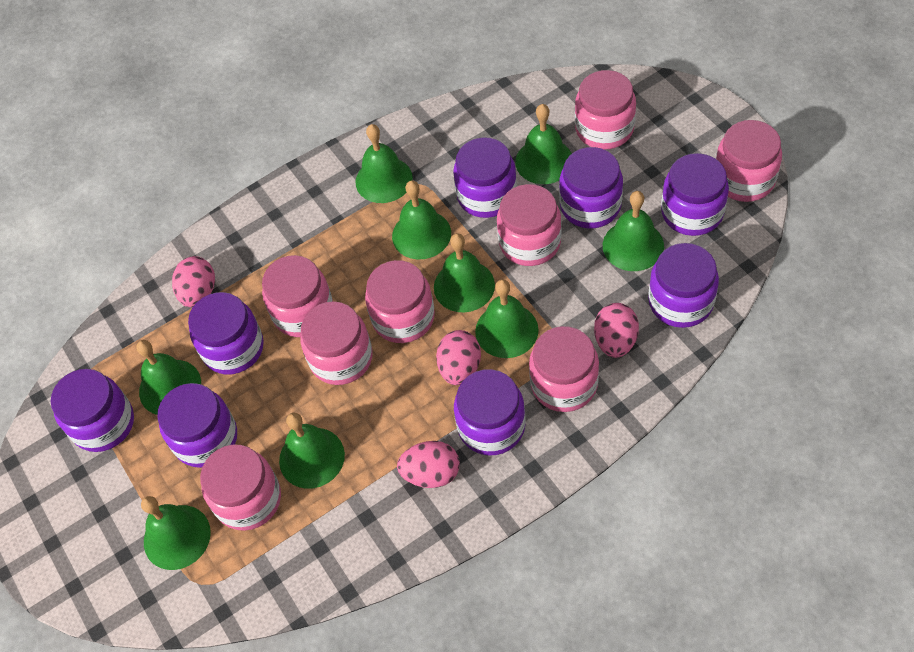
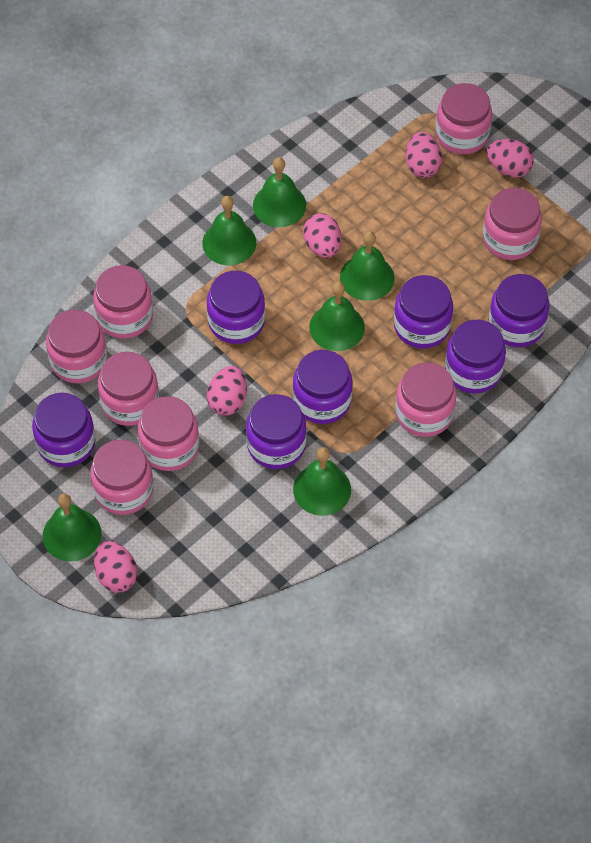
green bell: 9 -> 6
pink egg: 4 -> 5
purple jar: 8 -> 7

